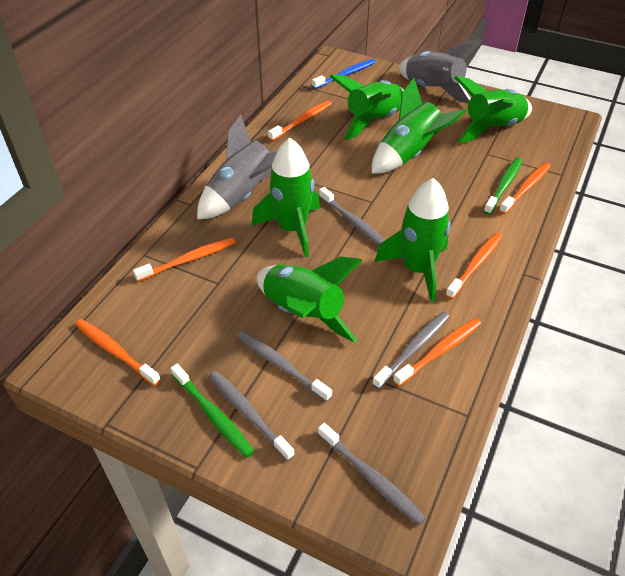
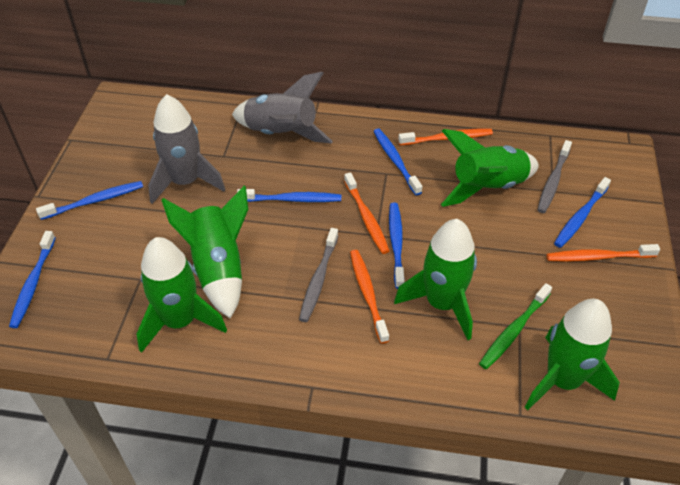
blue toothbrush: 1 -> 6
green rocket: 6 -> 5
green toothbrush: 2 -> 1
grey toothbrush: 5 -> 2
orange toothbrush: 6 -> 4

